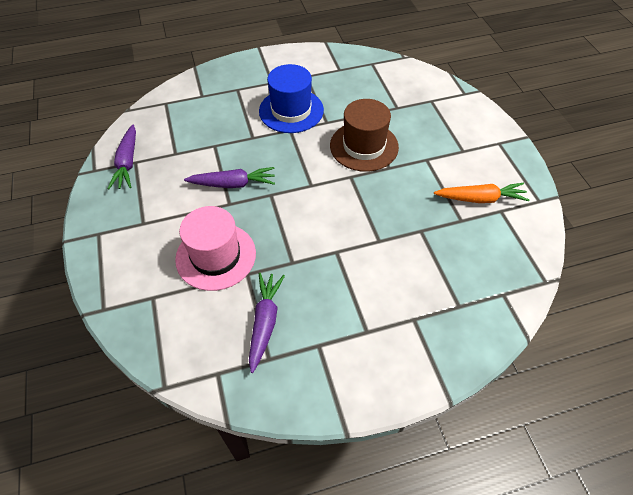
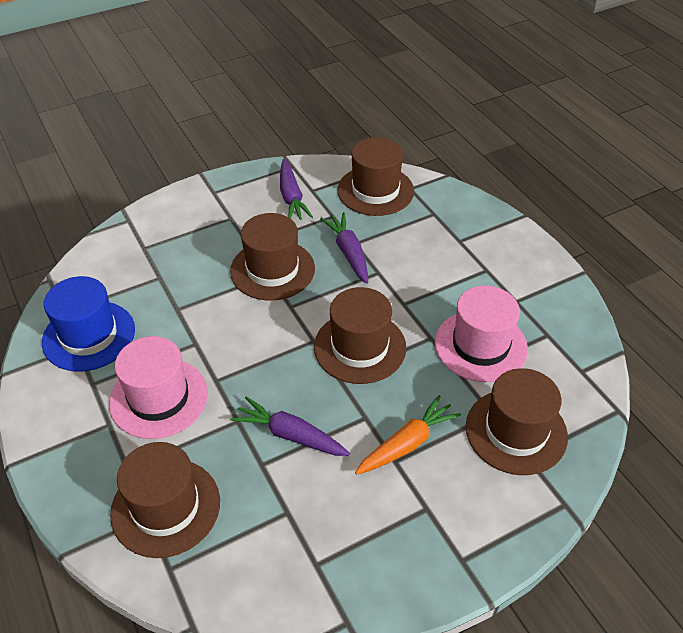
brown hat: 1 -> 5
pink hat: 1 -> 2

